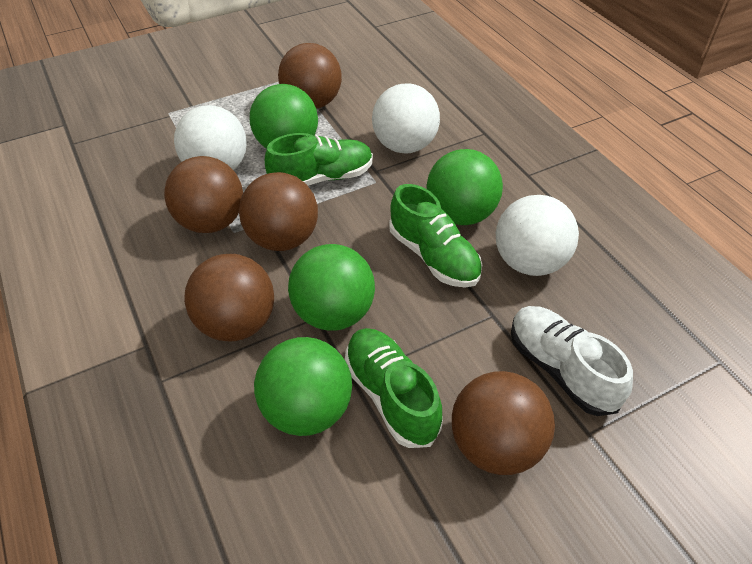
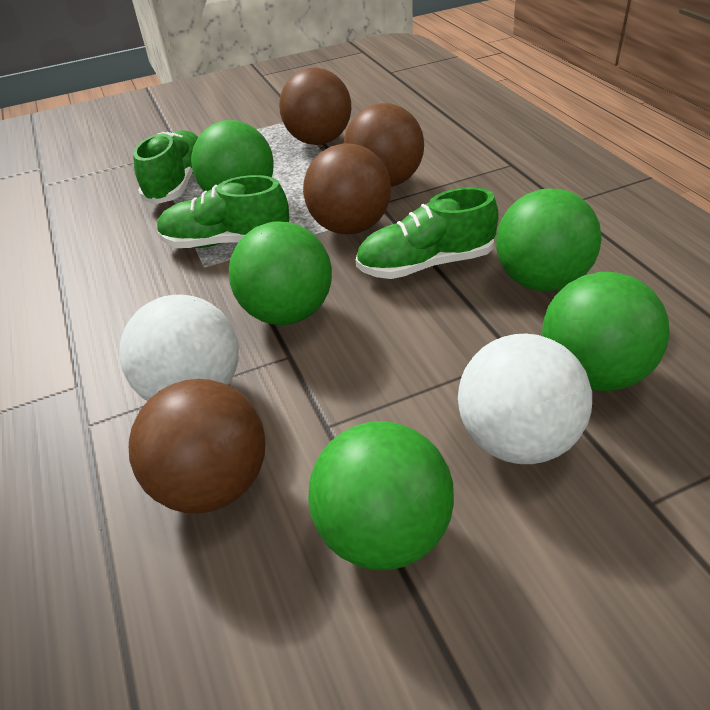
brown ball: 5 -> 4
green ball: 4 -> 5
white ball: 3 -> 2
white shoe: 1 -> 0

